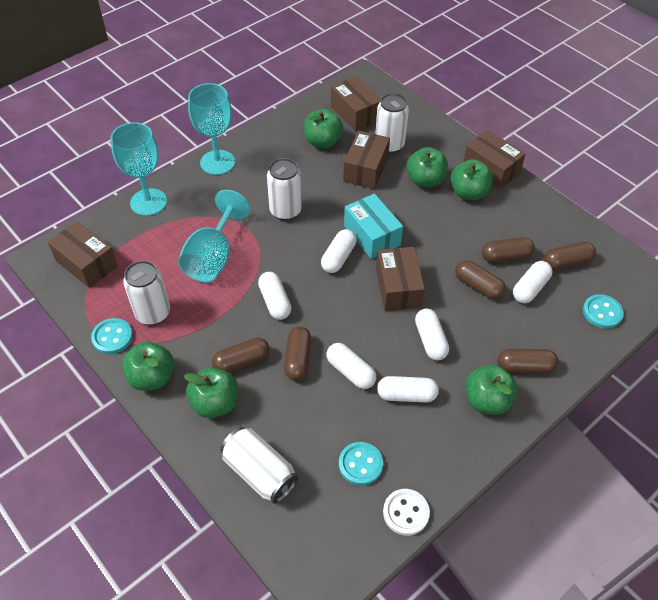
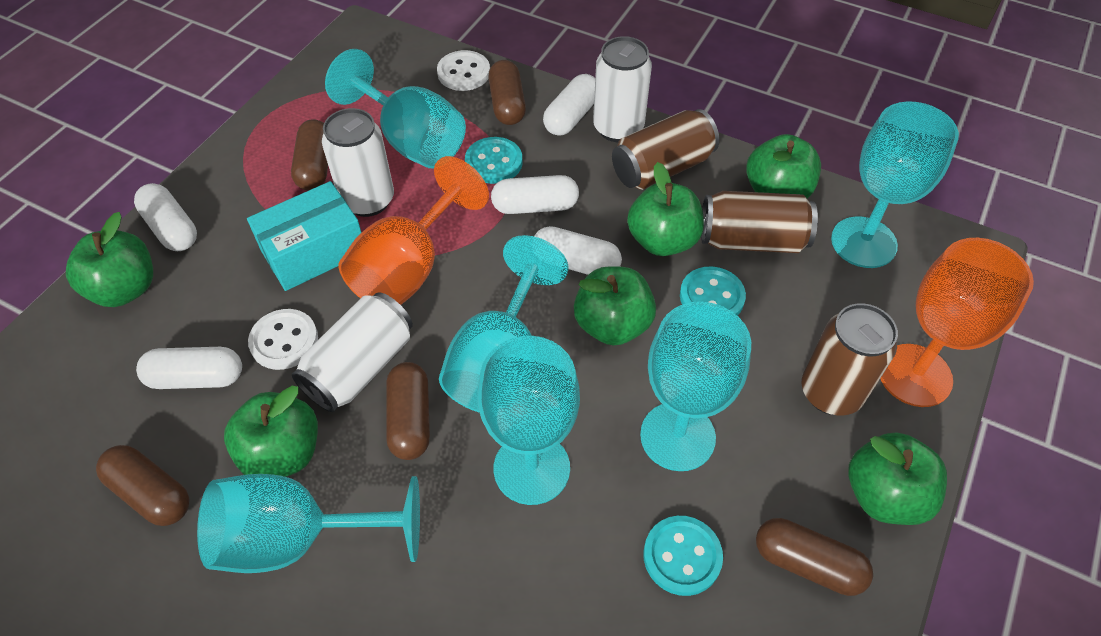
brown box: 5 -> 0
brown can: 0 -> 3
brown capsule: 6 -> 5
orange goblet: 0 -> 2
turquoise goblet: 3 -> 6
white button: 1 -> 2
white can: 4 -> 3
white capsule: 6 -> 5

